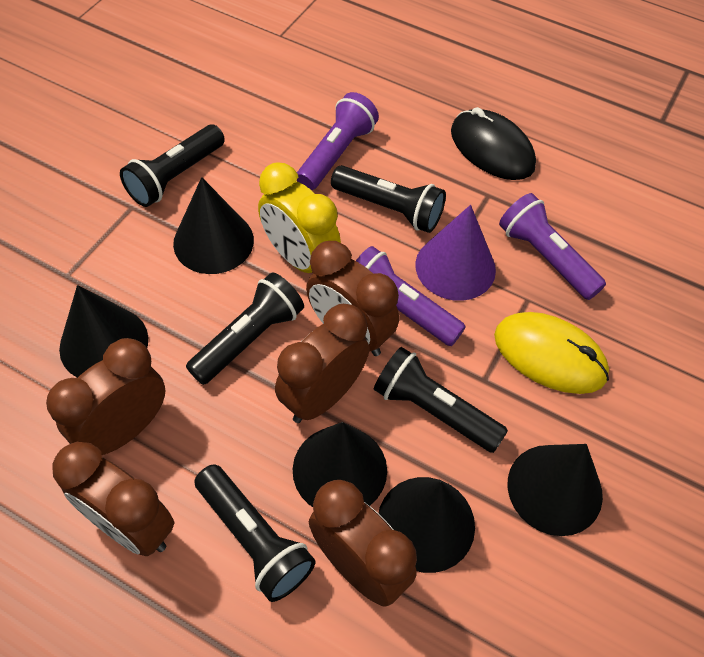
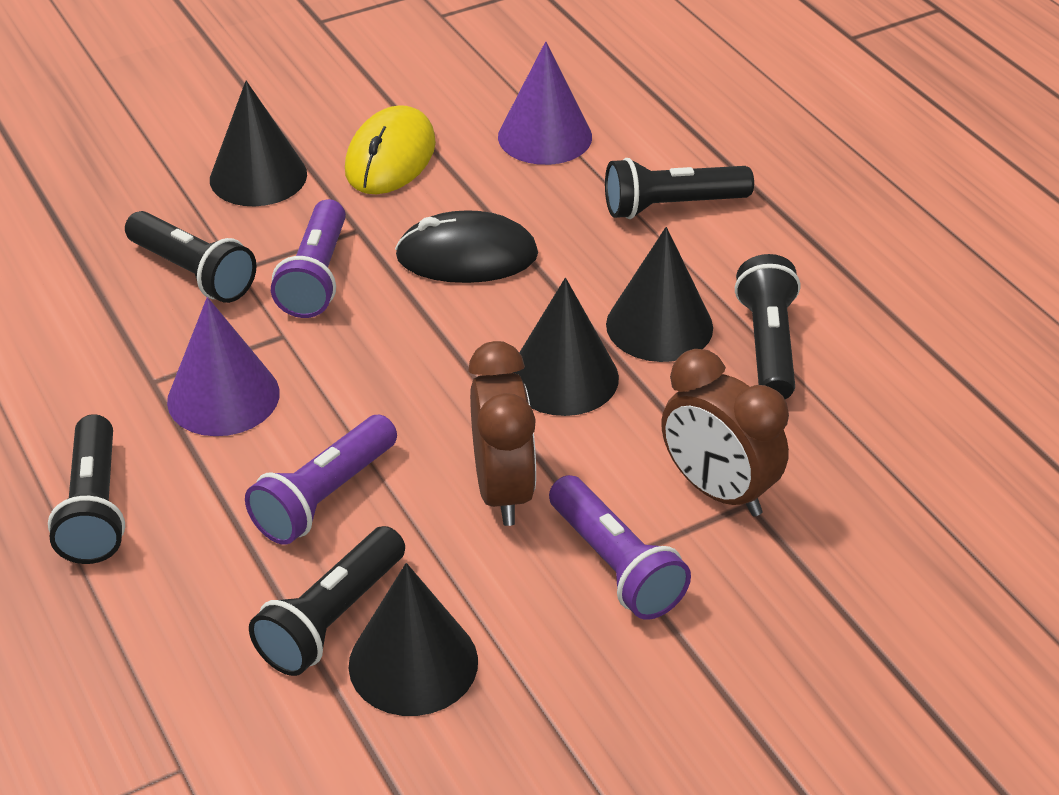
black cone: 5 -> 4
brown clock: 5 -> 2
purple cone: 1 -> 2
yellow clock: 1 -> 0

